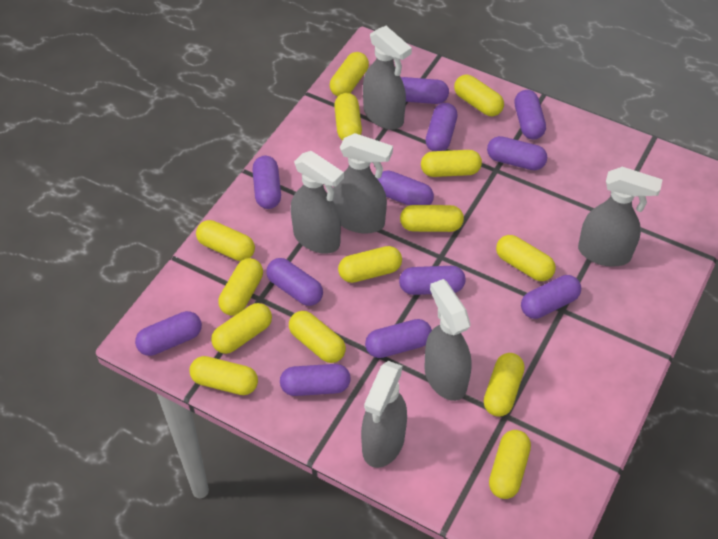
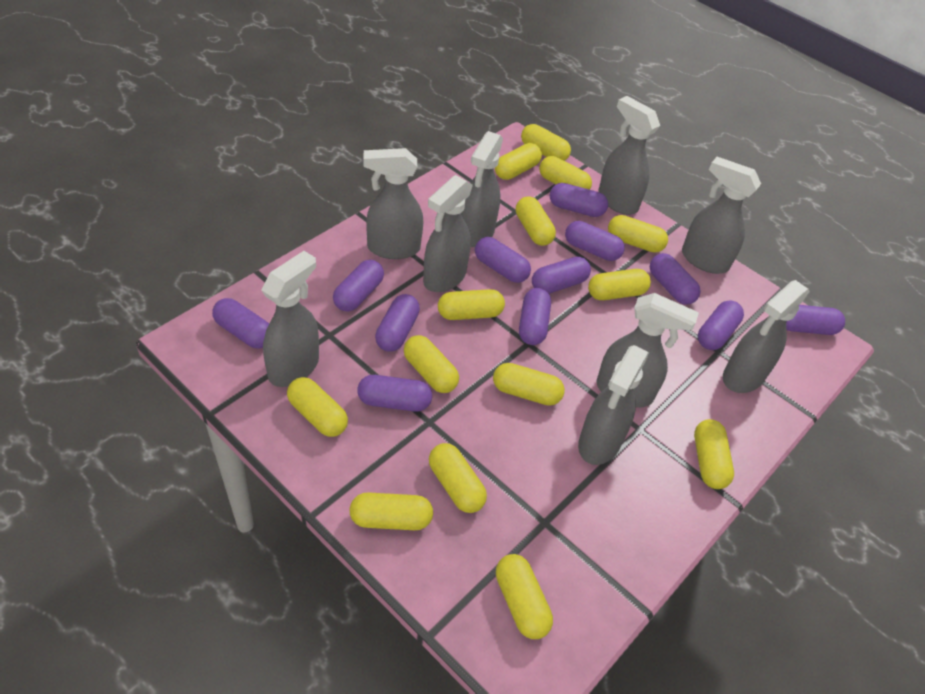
grey spray bottle: 6 -> 9

